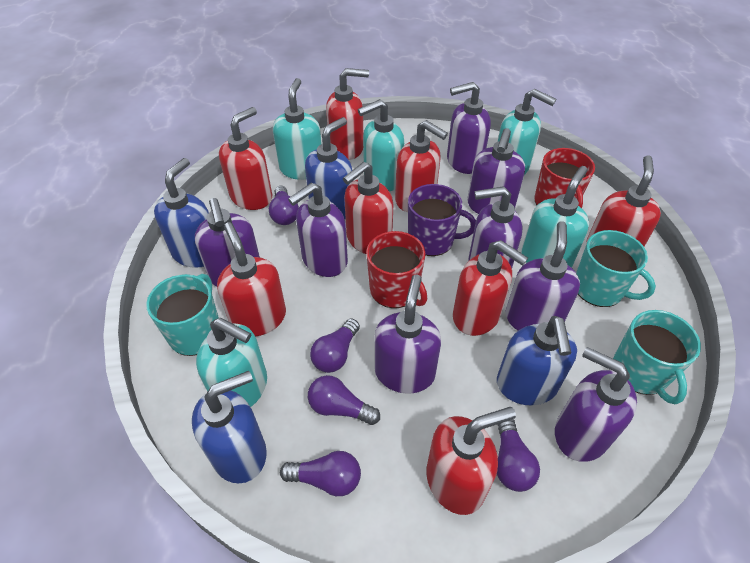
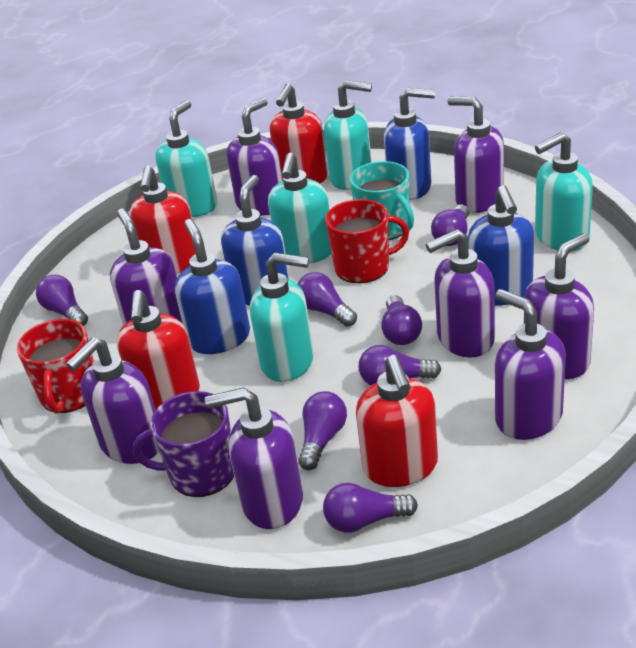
purple light bulb: 5 -> 7
red soap dispenser: 8 -> 4
turquoise mug: 3 -> 1

